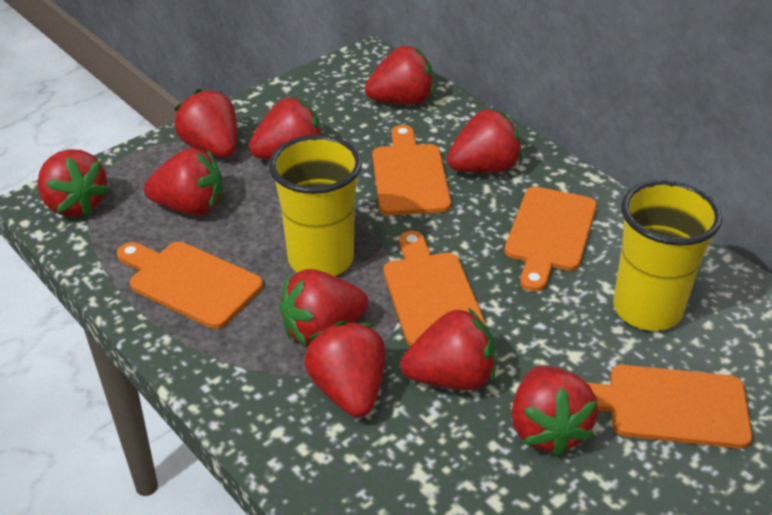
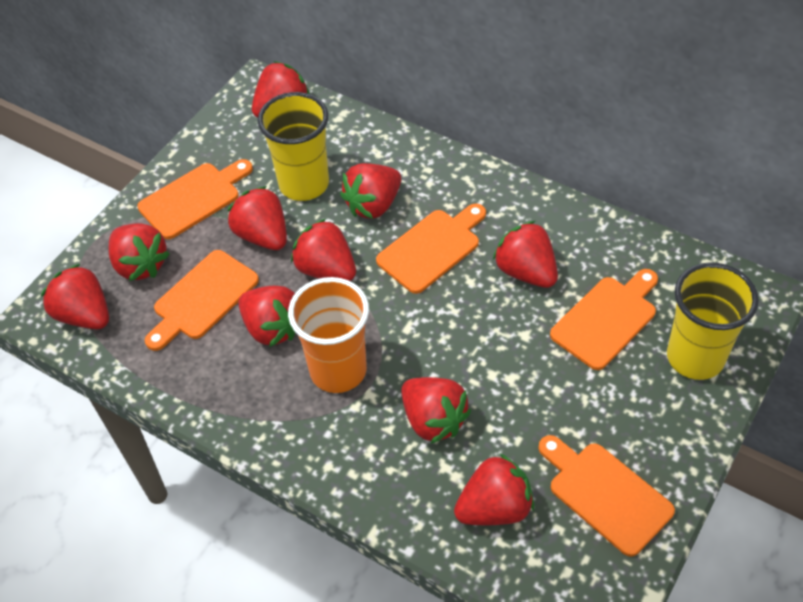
orange cup: 0 -> 1

